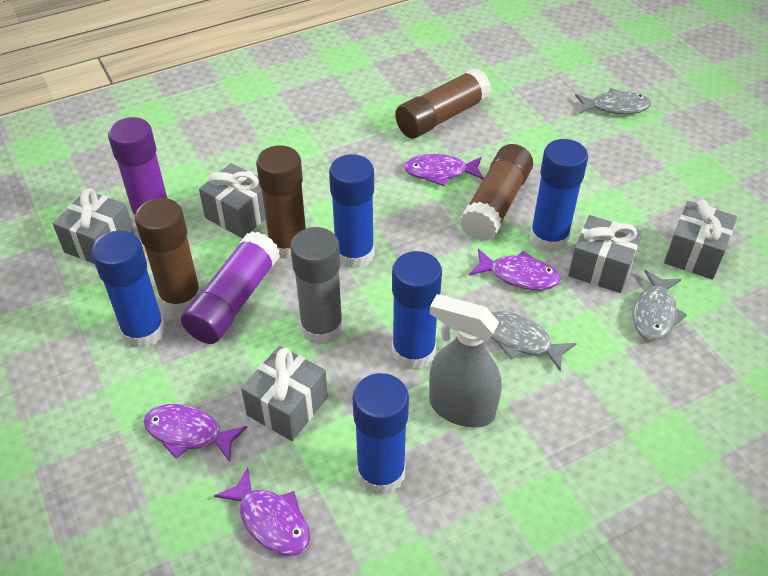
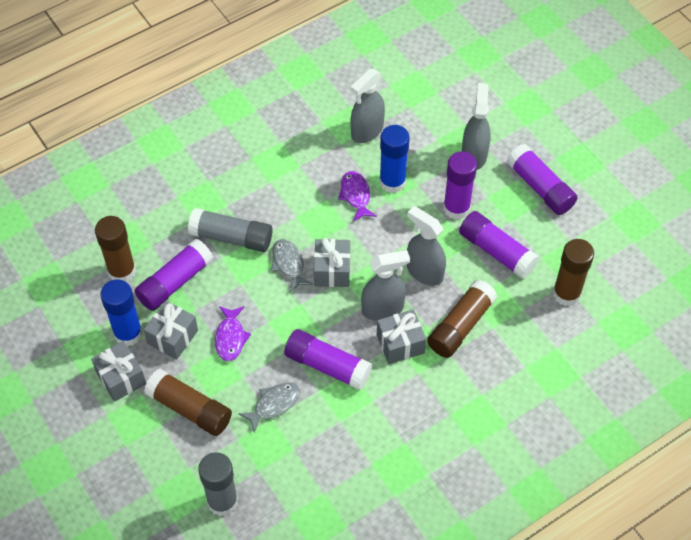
blue glue stick: 5 -> 2
grey fish: 3 -> 2
grey gift: 5 -> 4
grey glue stick: 1 -> 2
grey spray bottle: 1 -> 4
purple fish: 4 -> 2
purple glue stick: 2 -> 5

